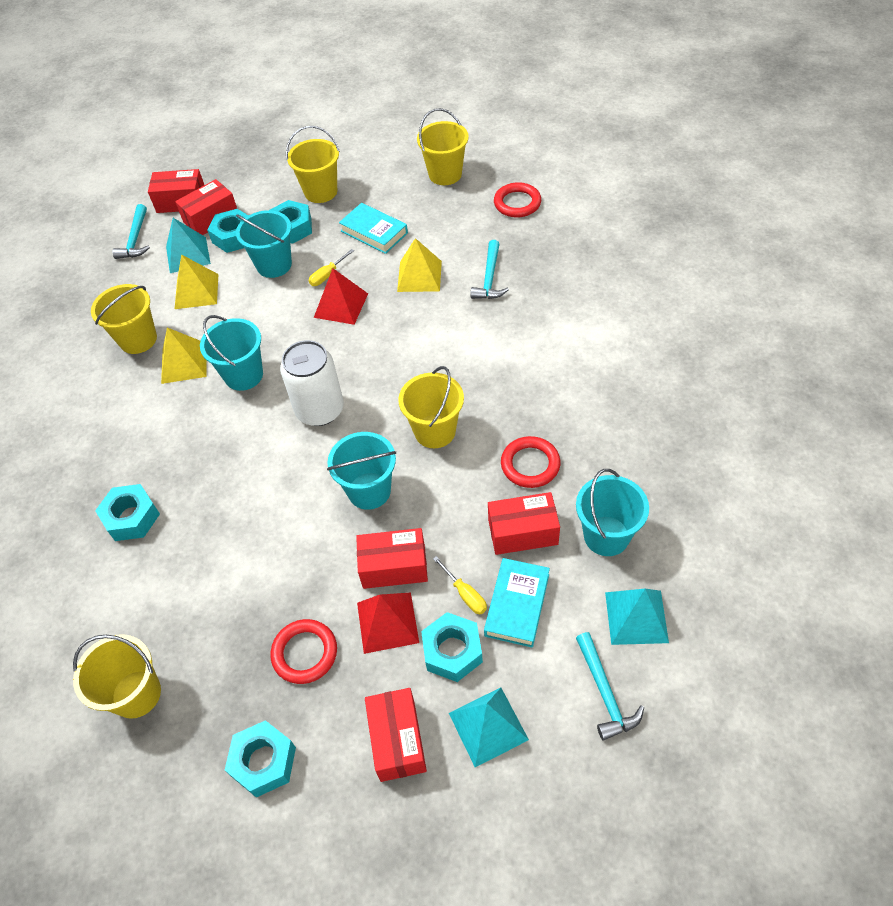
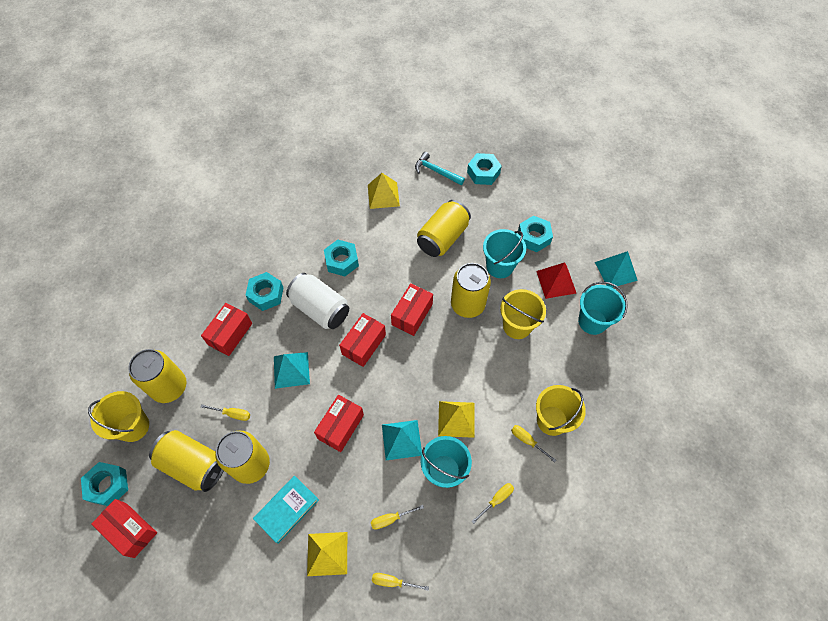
red pyramid: 2 -> 1
red ring: 3 -> 0
turquoise book: 2 -> 1
turquoise bucket: 4 -> 3
turquoise hammer: 3 -> 1
yellow bucket: 5 -> 3
yellow can: 0 -> 5
yellow screwdriver: 2 -> 5

